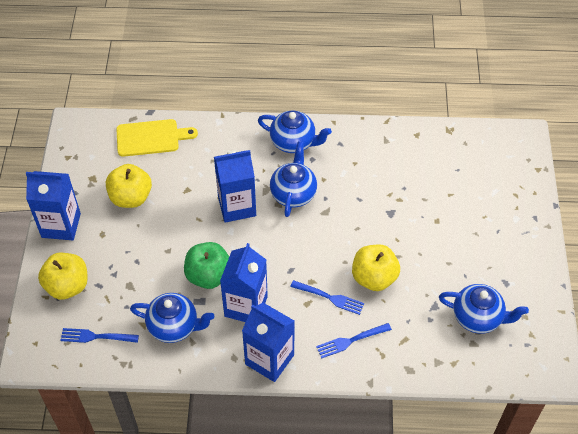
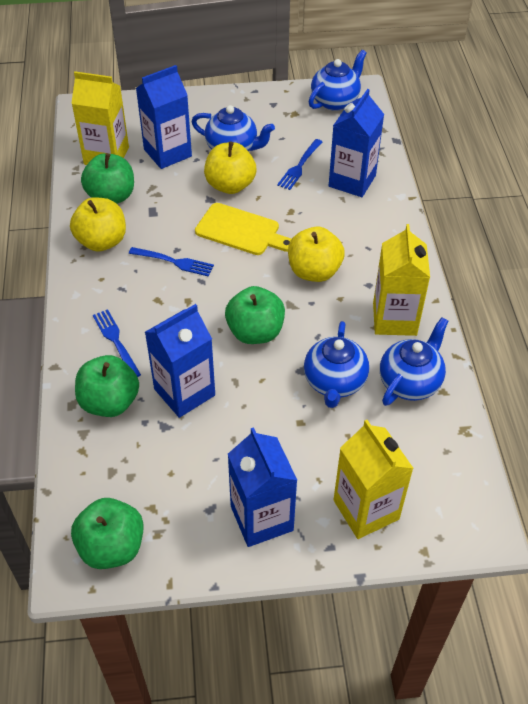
green apple: 1 -> 4
yellow carton: 0 -> 3

